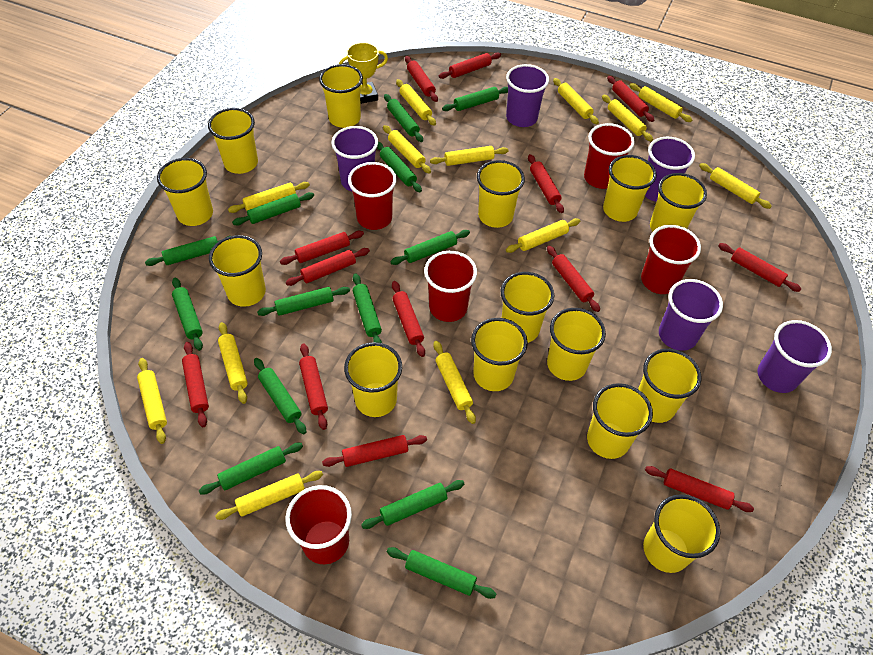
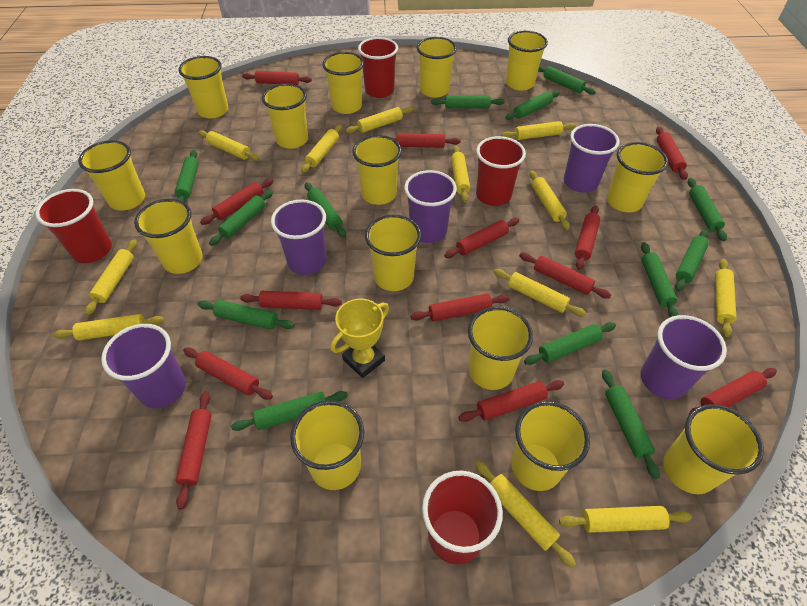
red cup: 5 -> 4
yellow rolling pin: 13 -> 12

